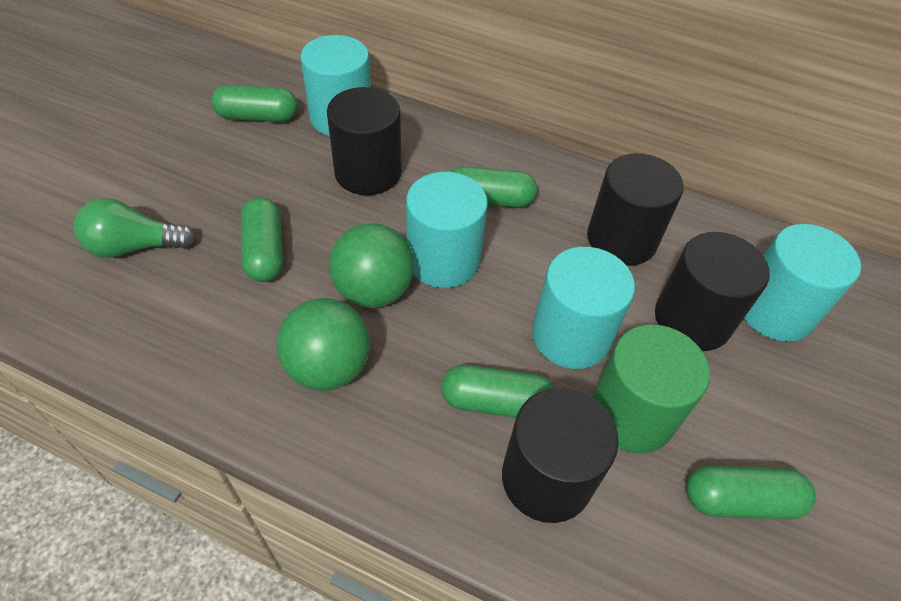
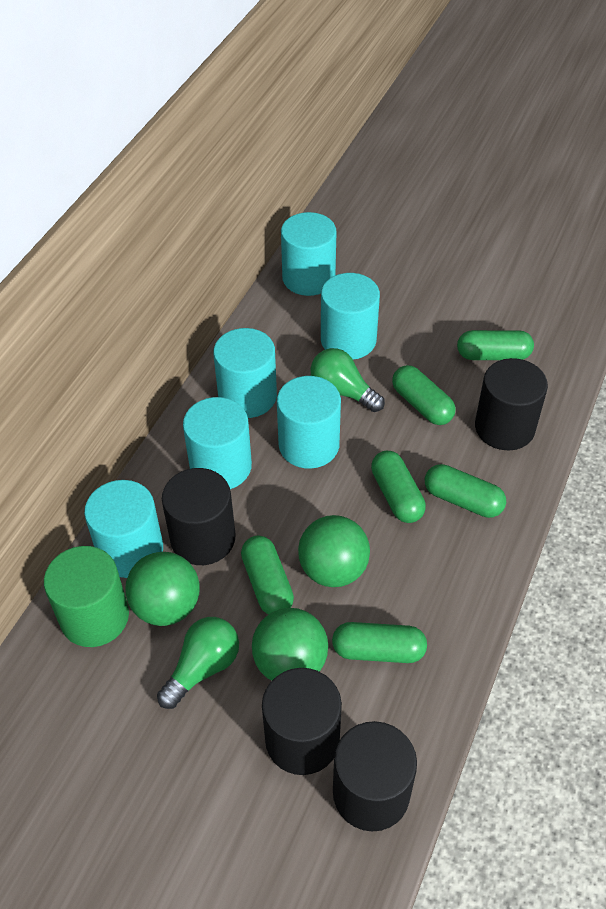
green ball: 2 -> 3
green capsule: 5 -> 6
green light bulb: 1 -> 2
turquoise cylinder: 4 -> 6

